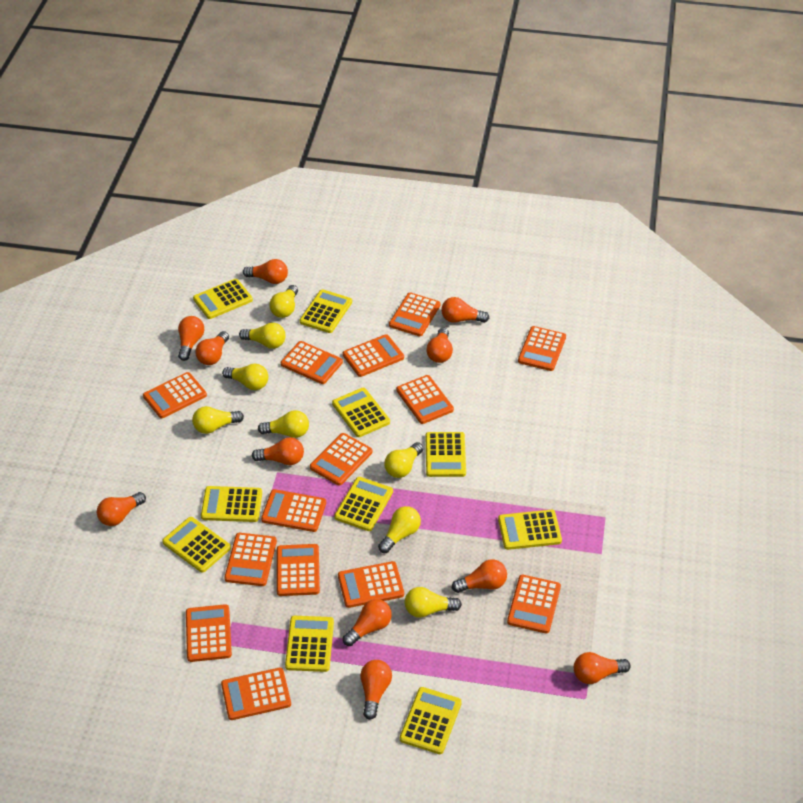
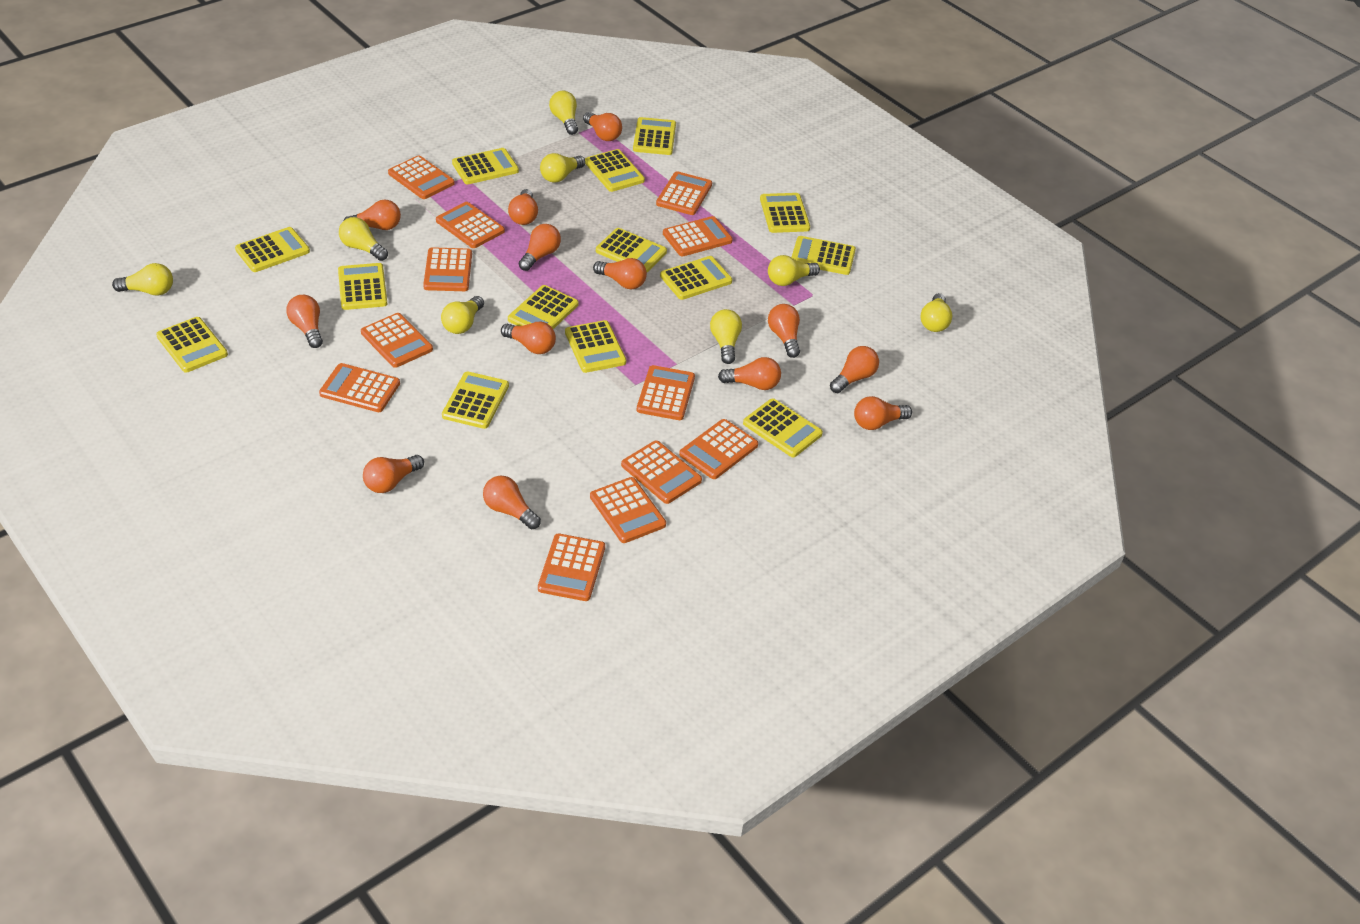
orange calculator: 14 -> 12
orange light bulb: 11 -> 13
yellow calculator: 10 -> 14

